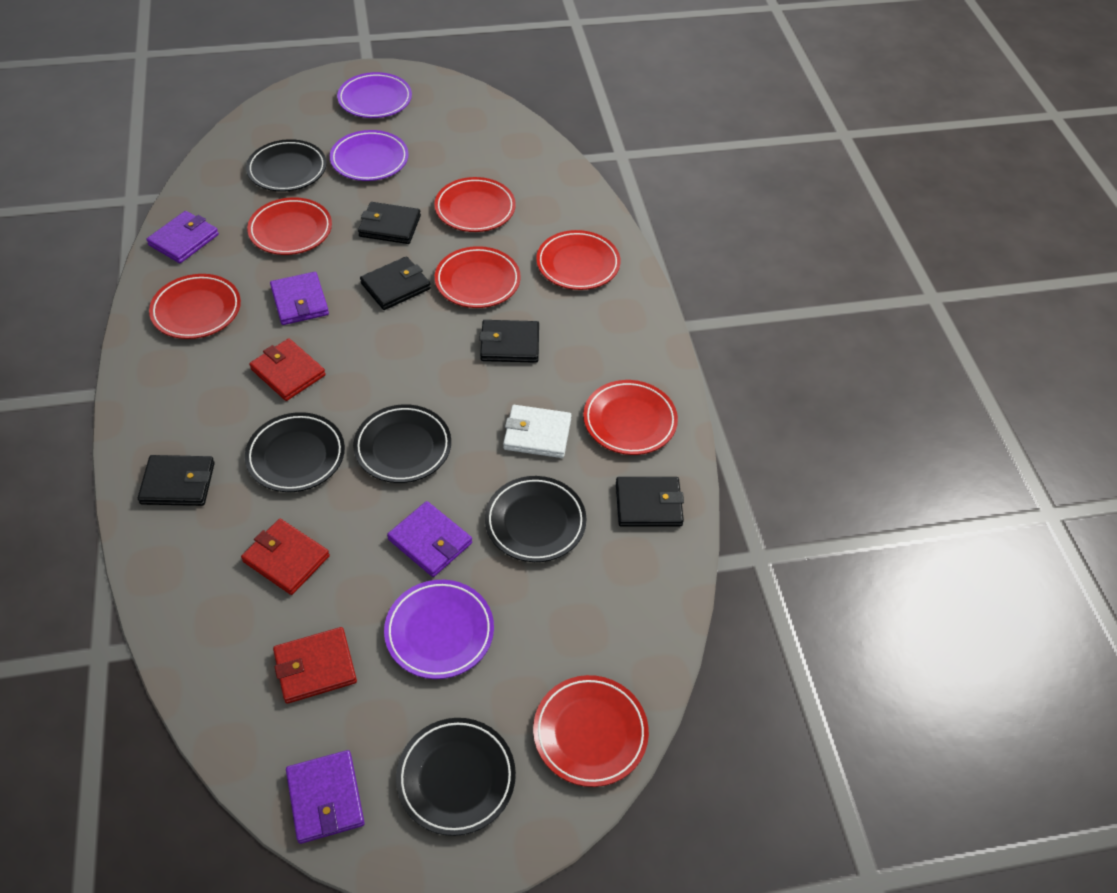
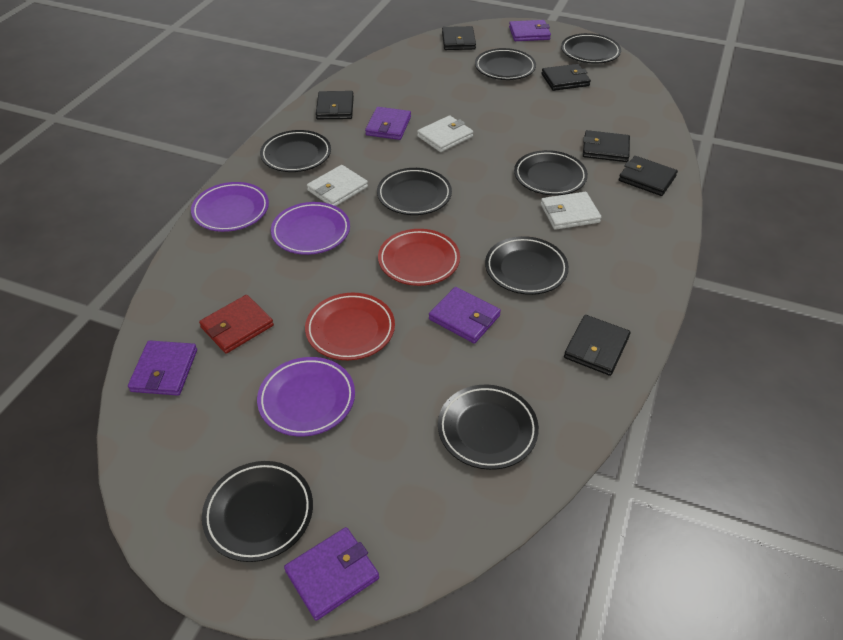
black plate: 5 -> 8
black wallet: 5 -> 6
purple wallet: 4 -> 5
red plate: 7 -> 2
red wallet: 3 -> 1
white wallet: 1 -> 3

